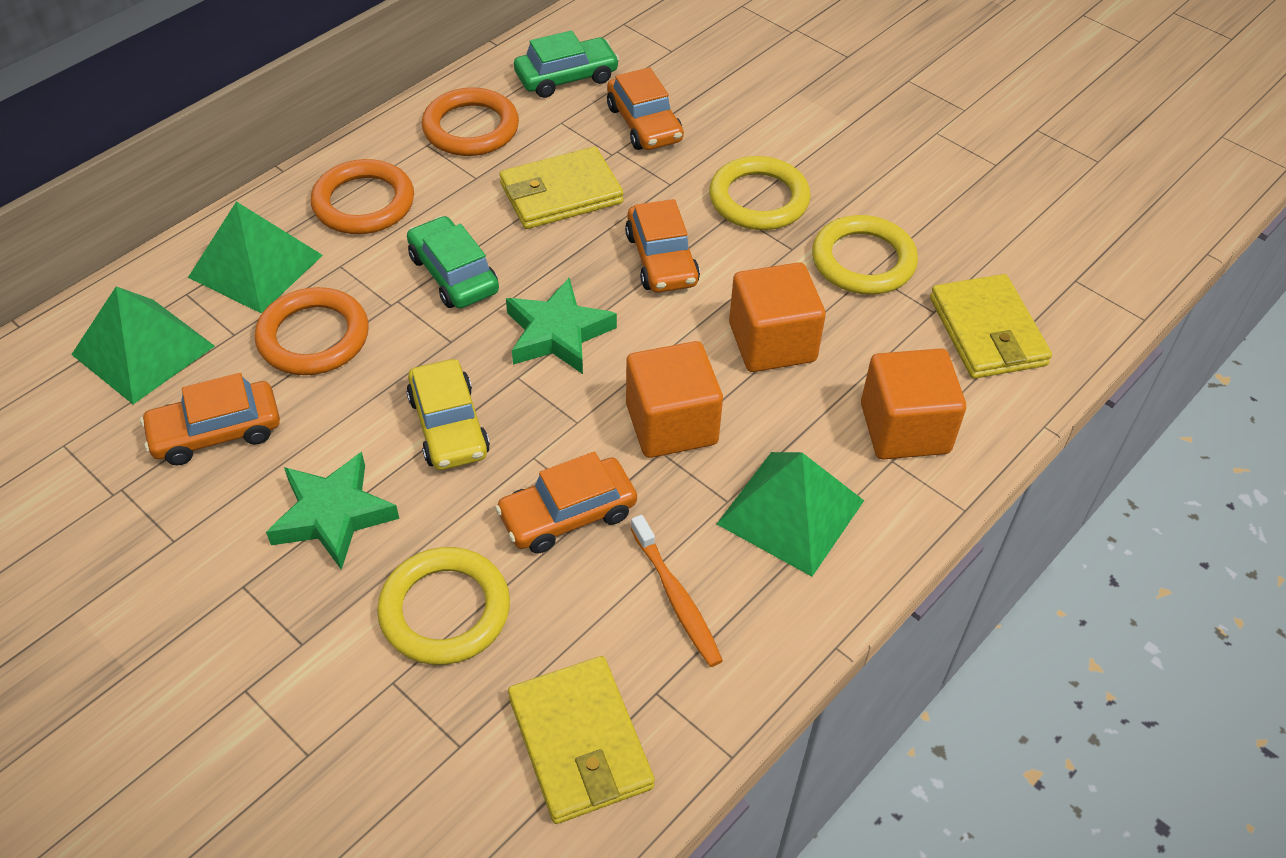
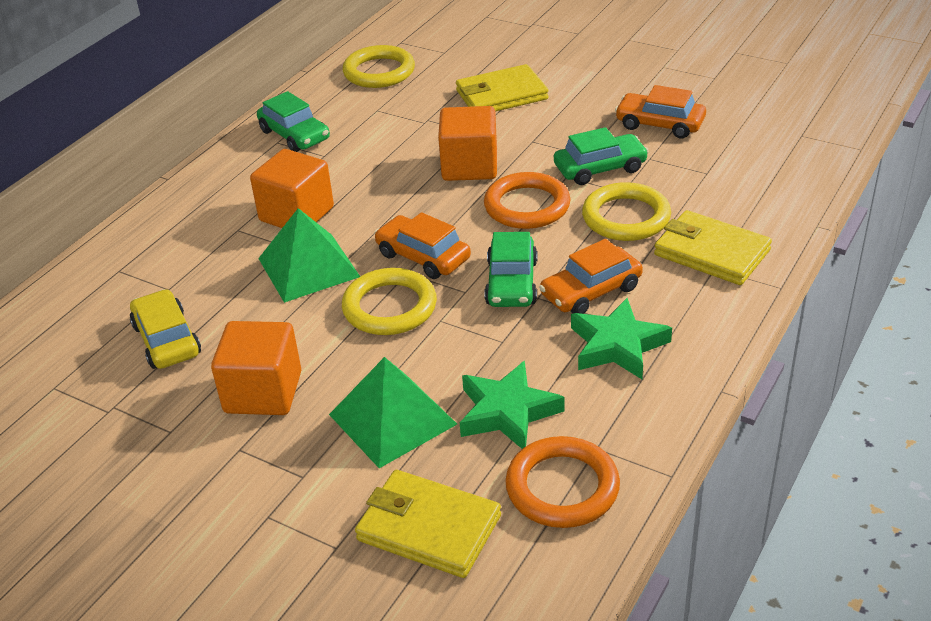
green car: 2 -> 3
green pyramid: 3 -> 2
orange car: 4 -> 3
orange ring: 3 -> 2
orange toothbrush: 1 -> 0

